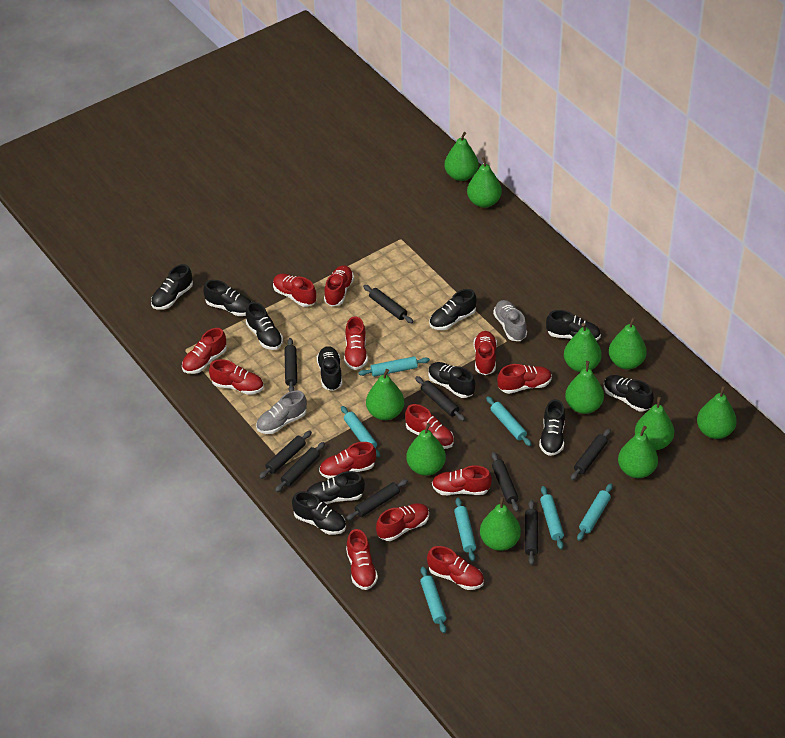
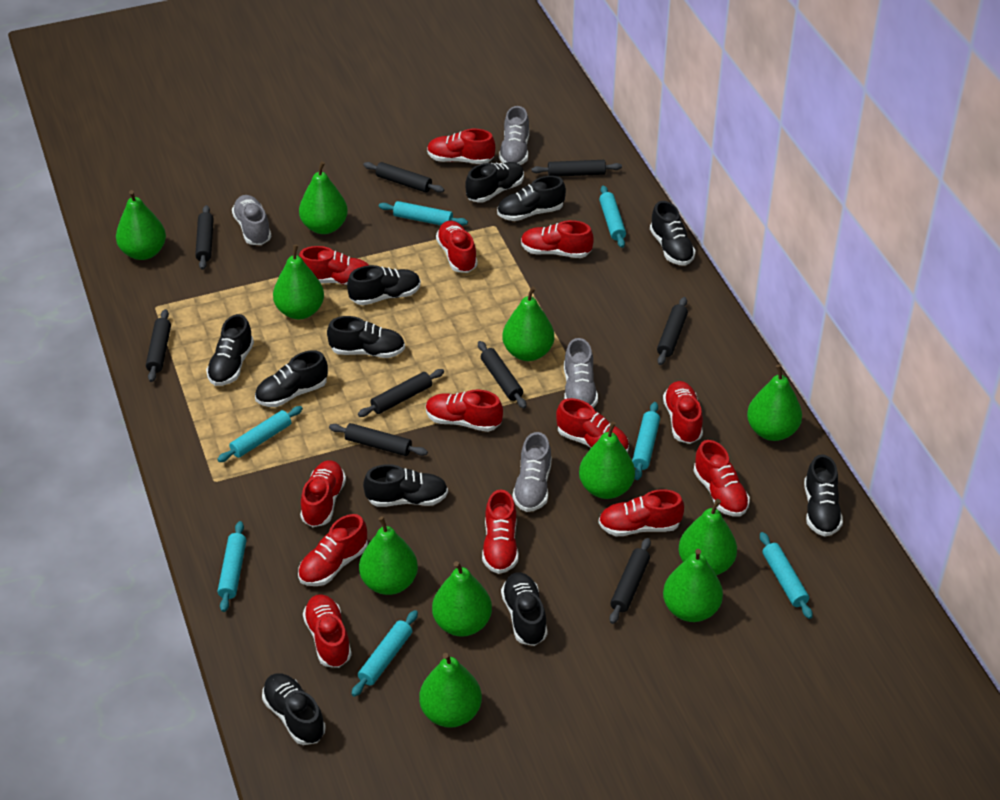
grey shoe: 2 -> 4

